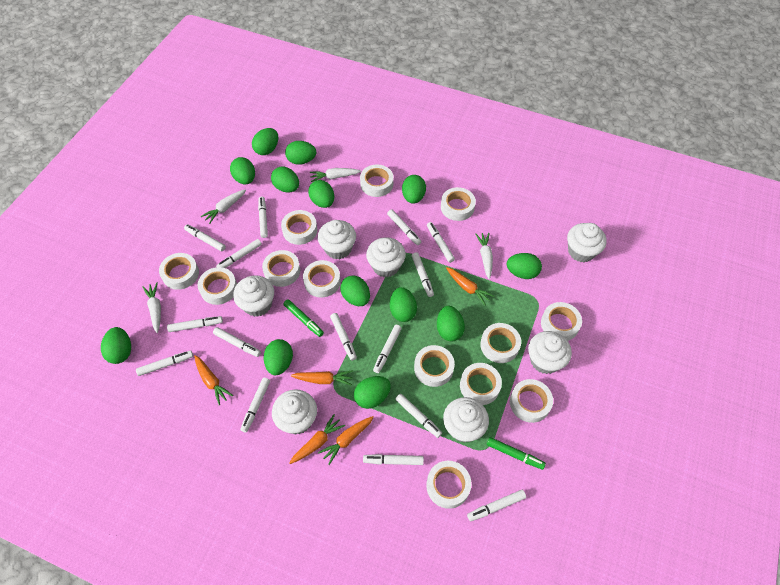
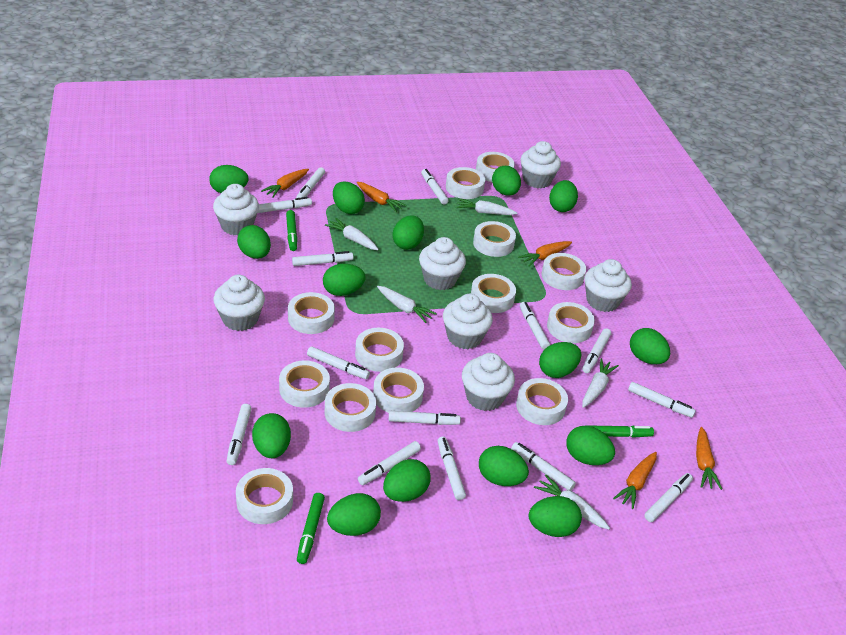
green egg: 13 -> 15
green marker: 2 -> 3
white carrot: 4 -> 5
white marker: 15 -> 14

